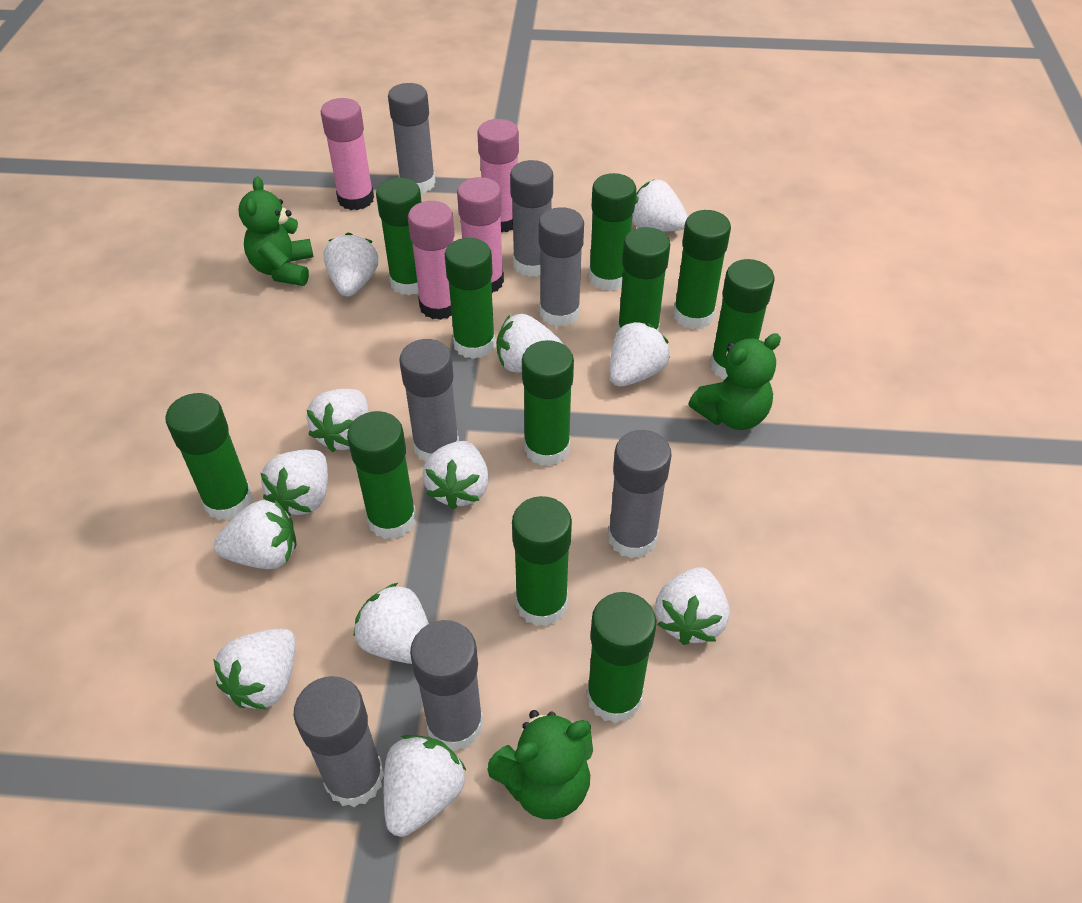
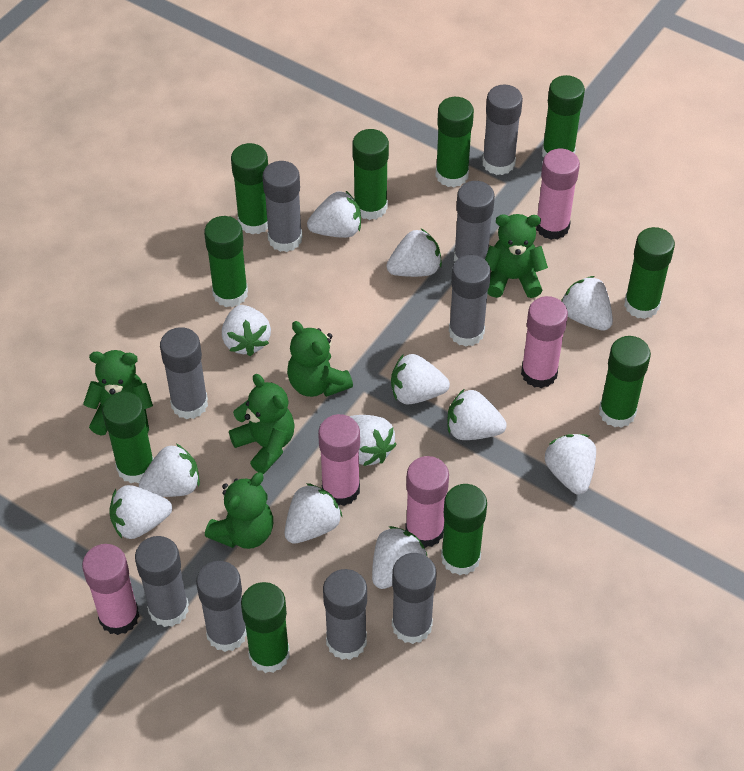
green glue stick: 11 -> 10
green teddy bear: 3 -> 5
grey glue stick: 7 -> 9
pink glue stick: 4 -> 5

